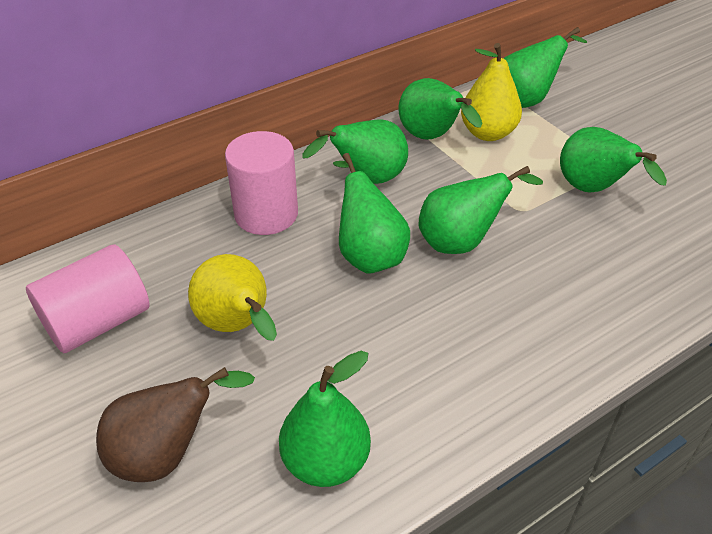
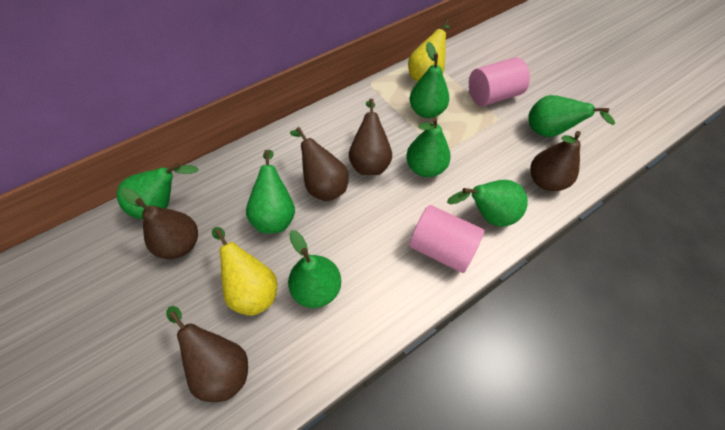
brown pear: 1 -> 5

